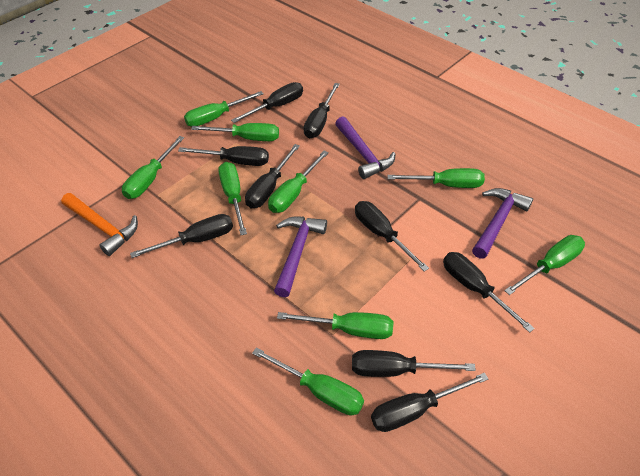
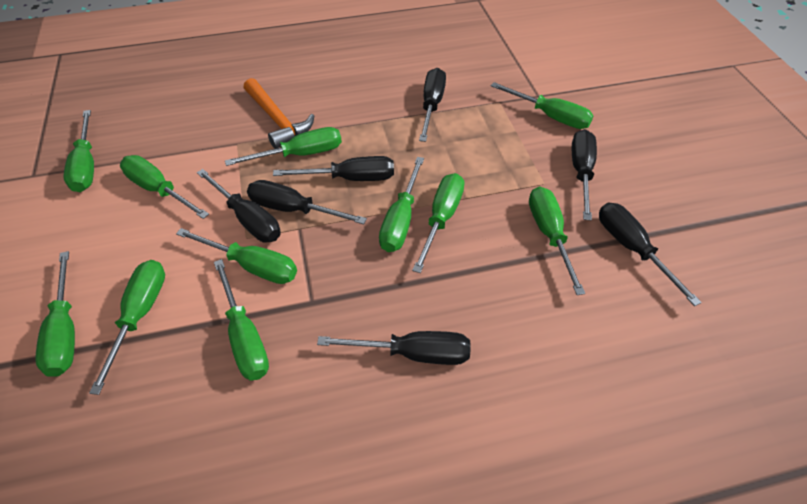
black screwdriver: 9 -> 7
green screwdriver: 9 -> 11
purple hammer: 3 -> 0

